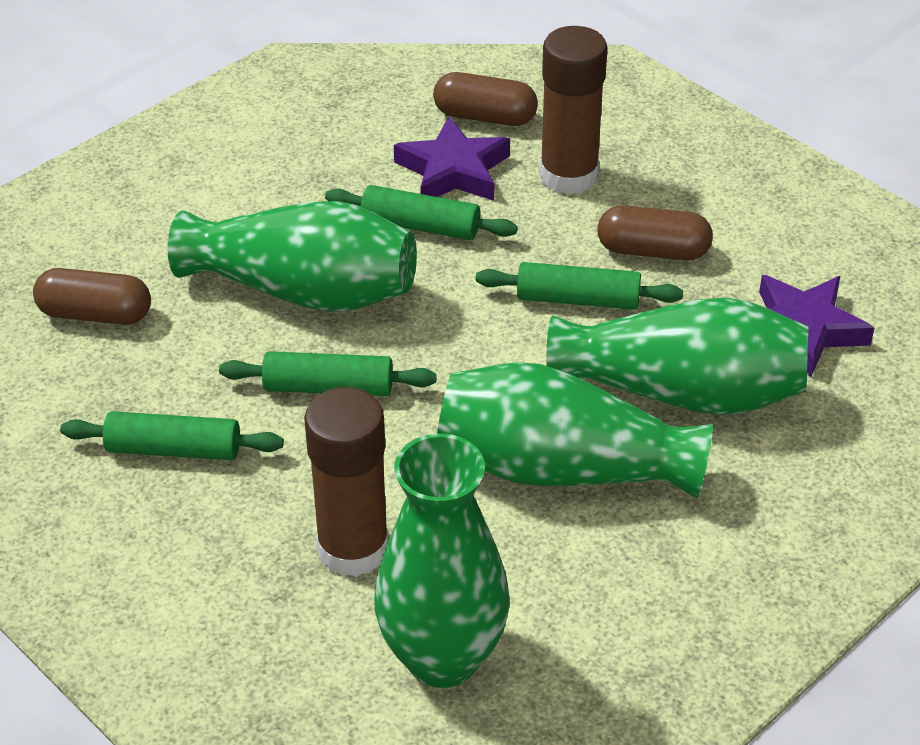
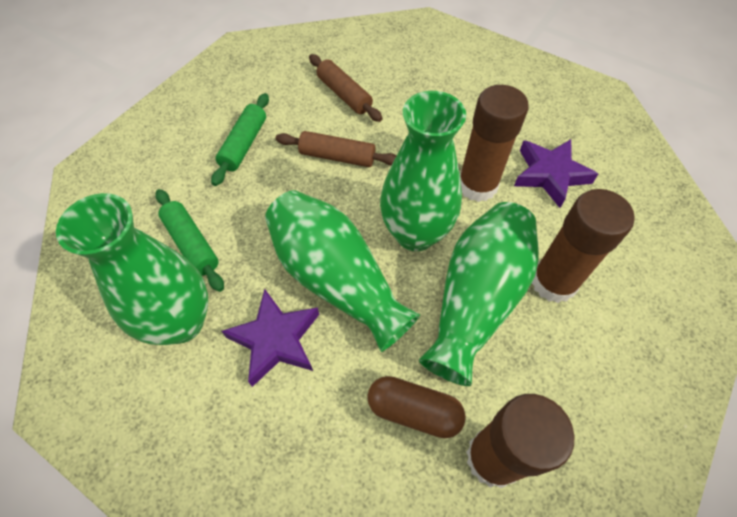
brown capsule: 3 -> 1
brown glue stick: 2 -> 3
brown rolling pin: 0 -> 2
green rolling pin: 4 -> 2

